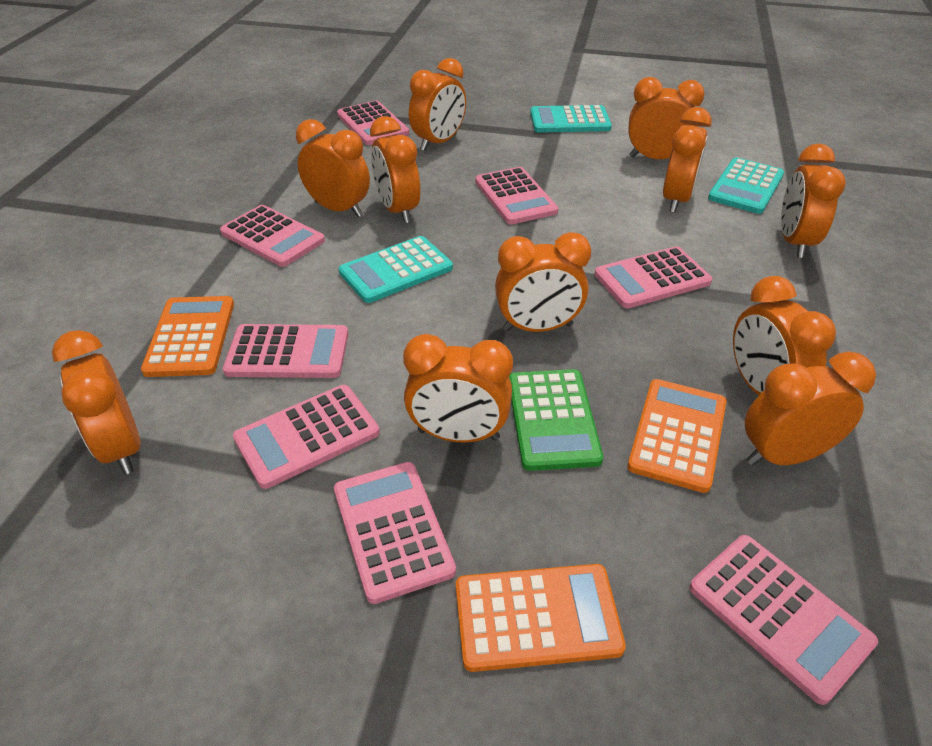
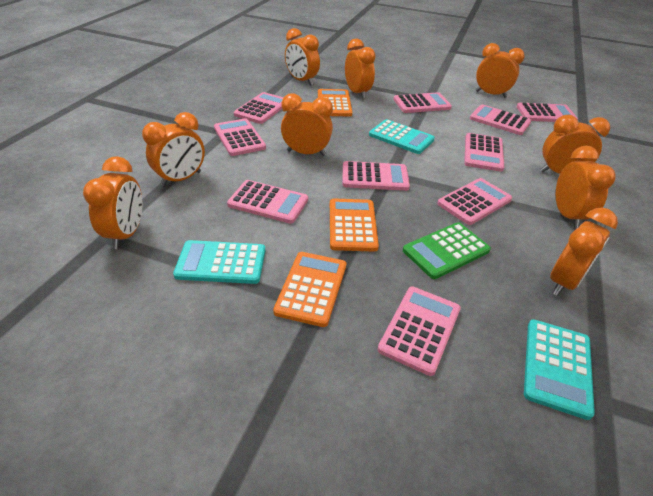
orange clock: 11 -> 9
pink calculator: 8 -> 10

